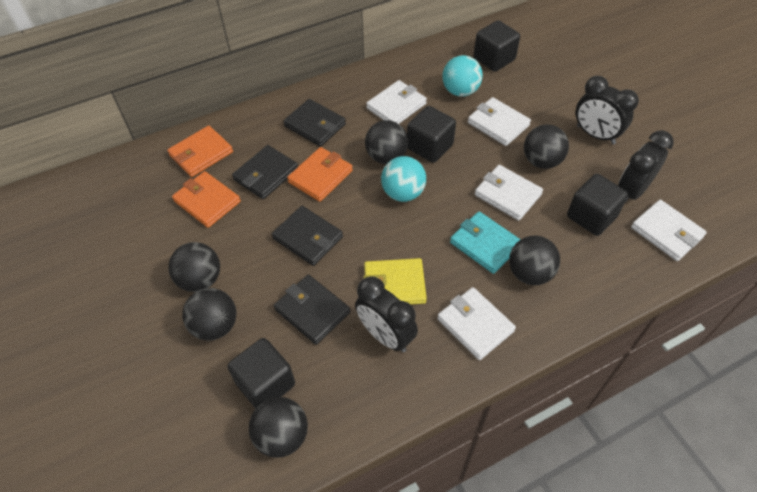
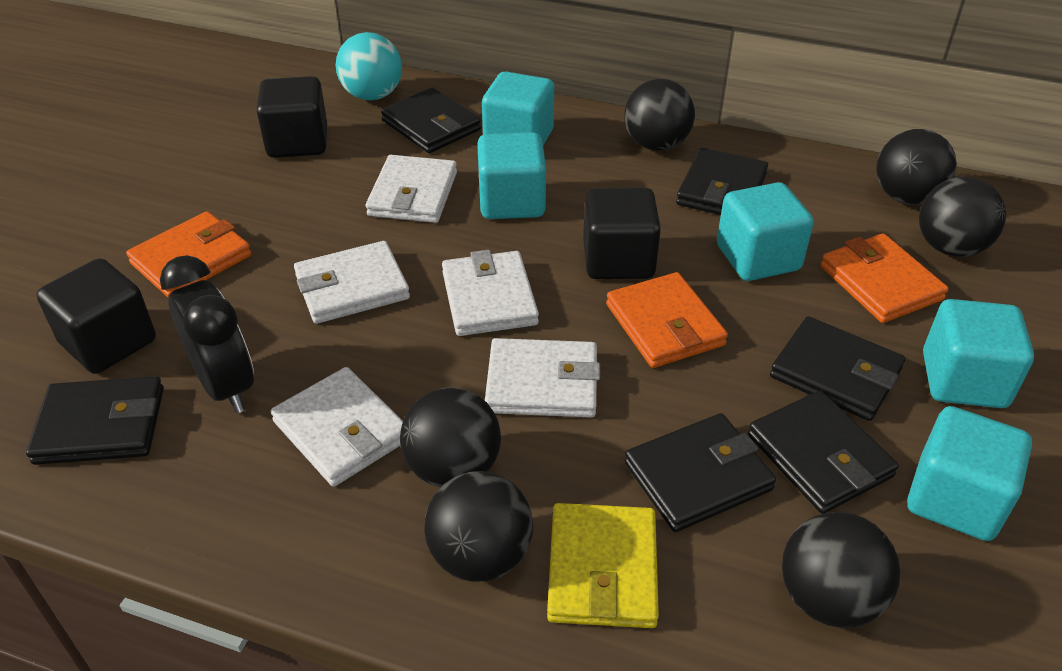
black clock: 3 -> 1
black cube: 4 -> 3
black wallet: 4 -> 6
turquoise ball: 2 -> 1
turquoise cube: 0 -> 5
turquoise wallet: 1 -> 0

